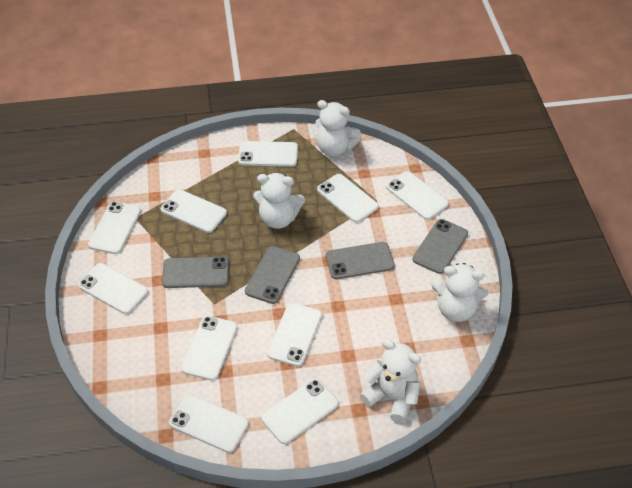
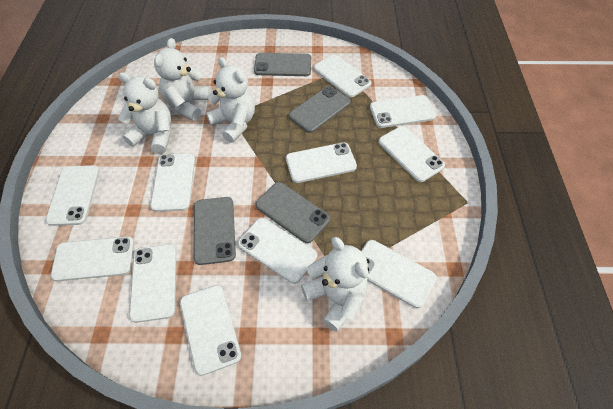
white phone: 10 -> 11

